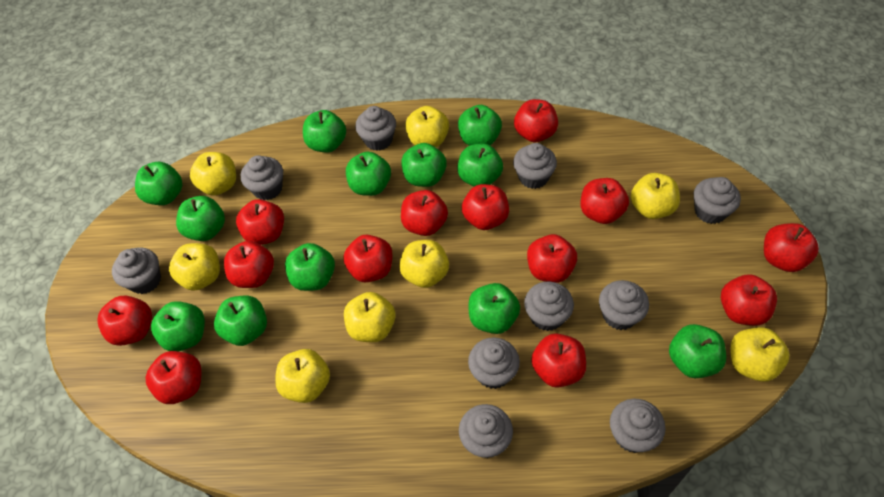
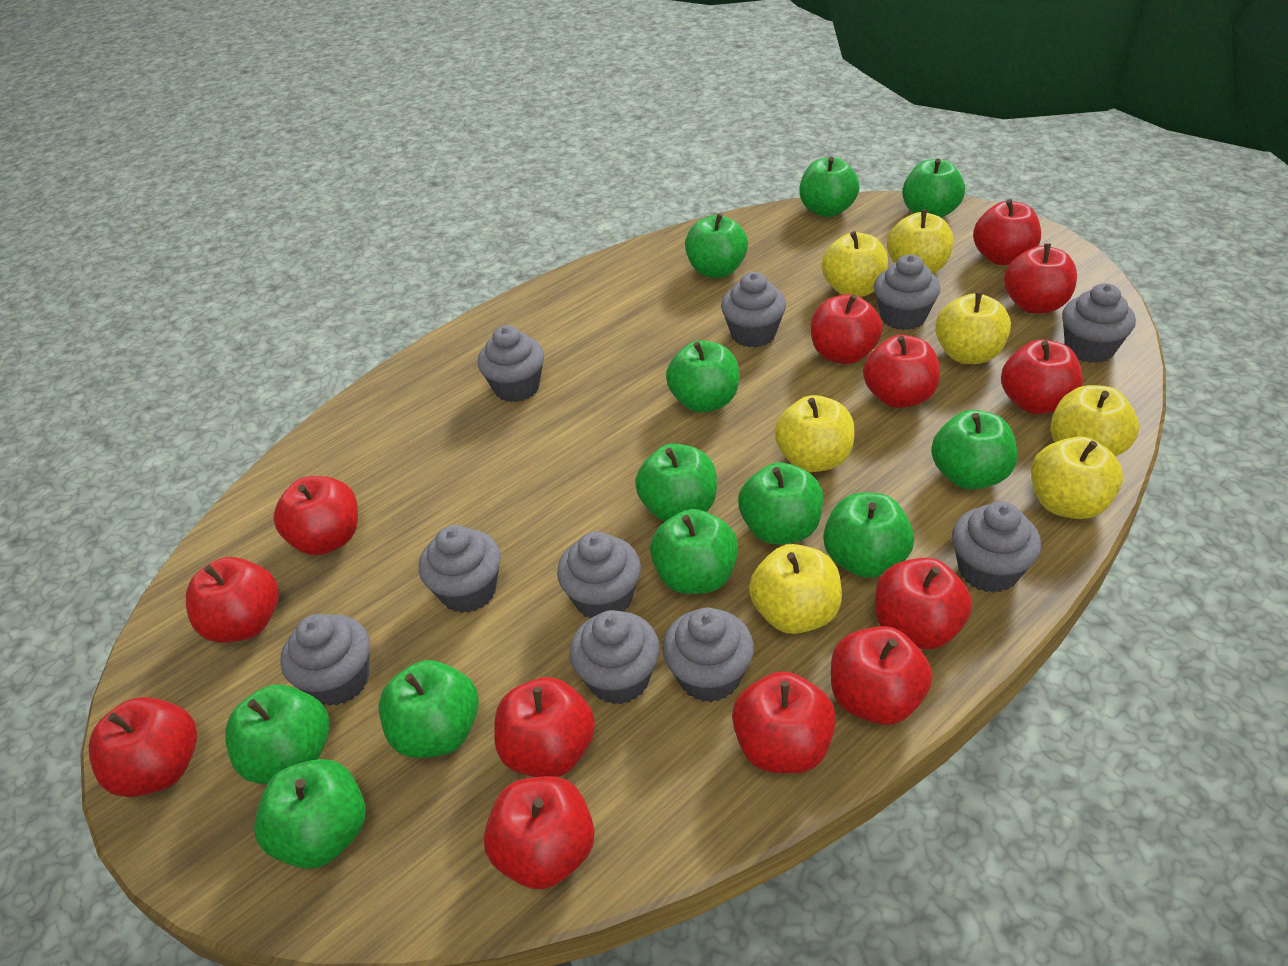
yellow apple: 8 -> 7

